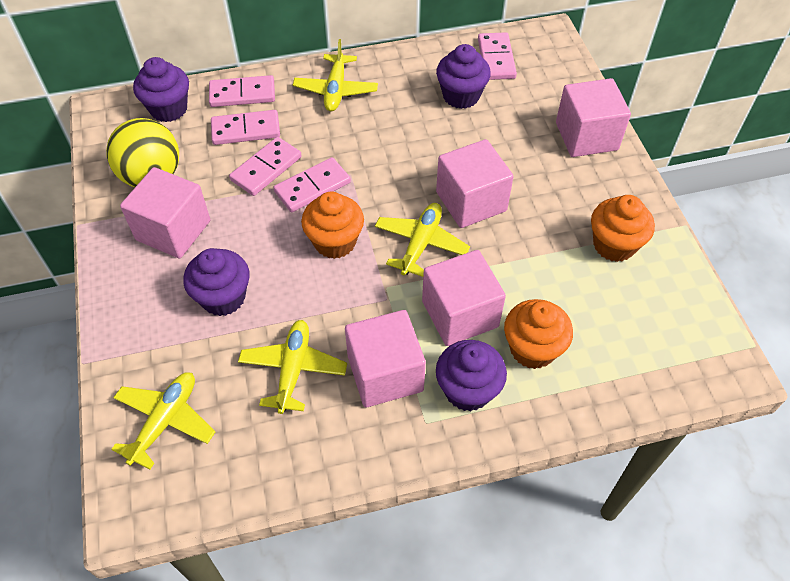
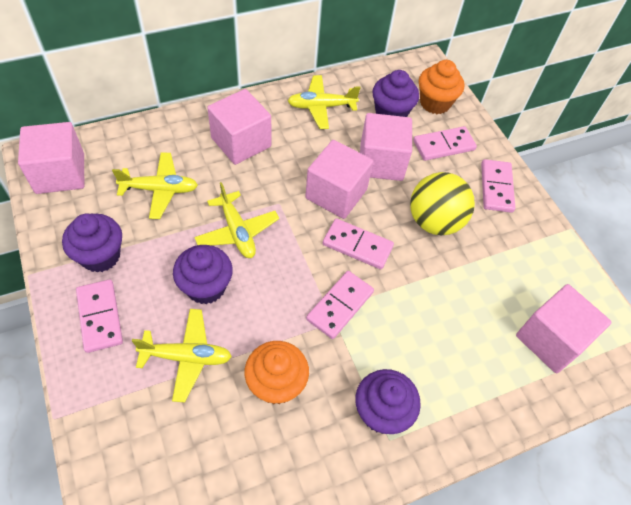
orange cupcake: 3 -> 2

